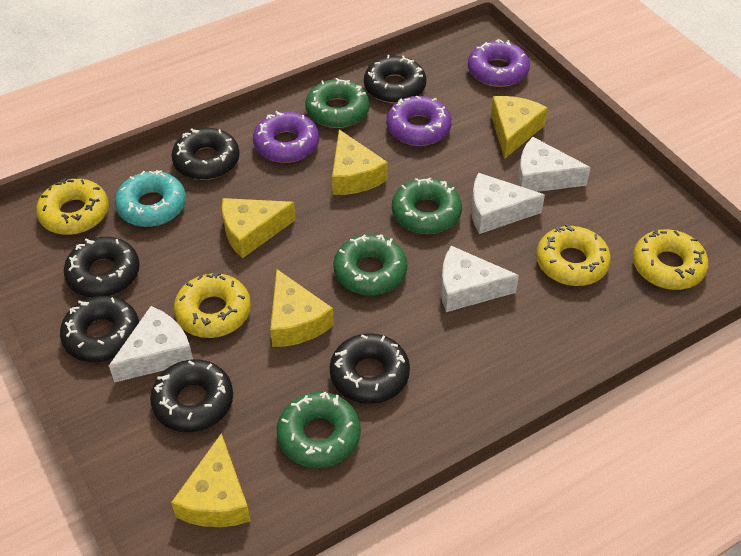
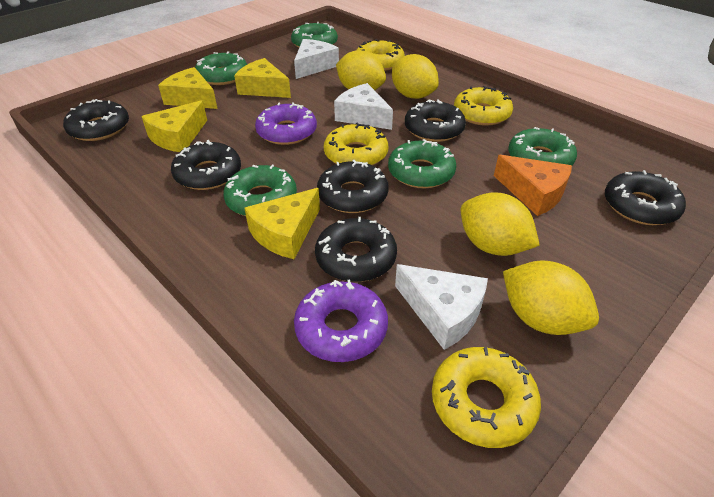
green donut: 4 -> 5
orange cheese: 0 -> 1
purple donut: 3 -> 2
turquoise donut: 1 -> 0
white cheese: 4 -> 3
yellow cheese: 5 -> 4
yellow lemon: 0 -> 4

